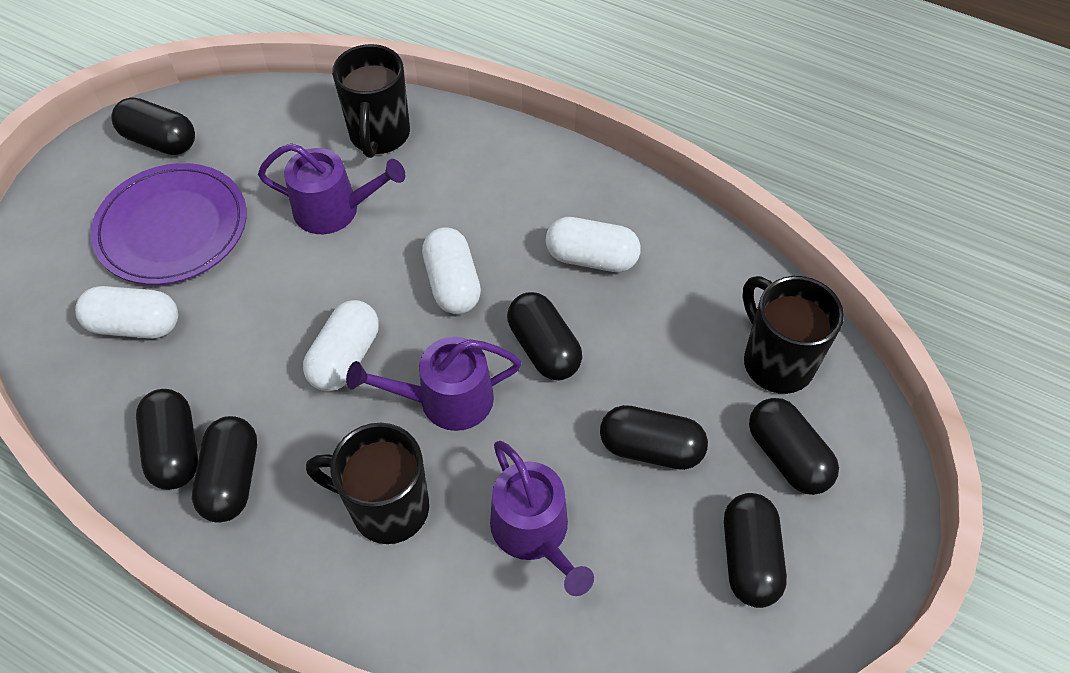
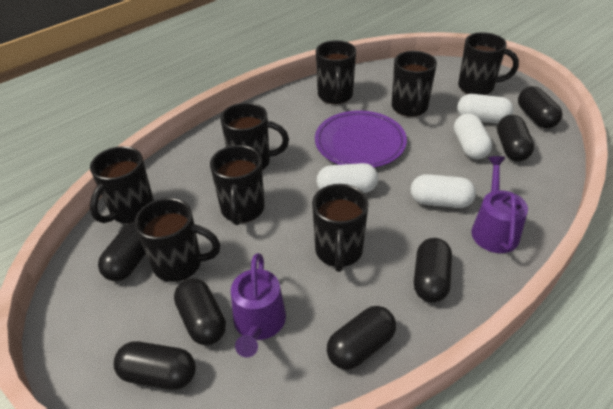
black mug: 3 -> 8
purple watering can: 3 -> 2

